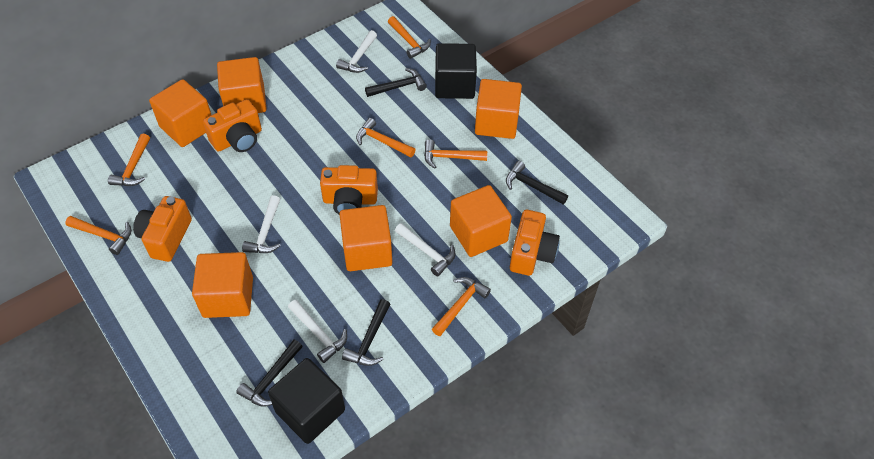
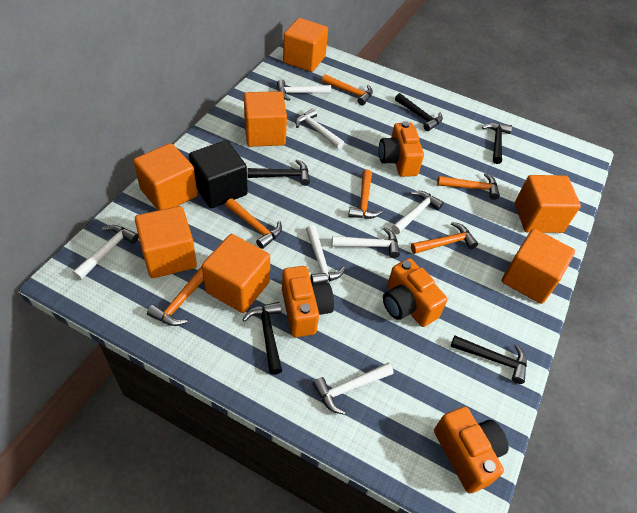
black cube: 2 -> 1
black hammer: 4 -> 5
orange cube: 6 -> 7
white hammer: 4 -> 7

